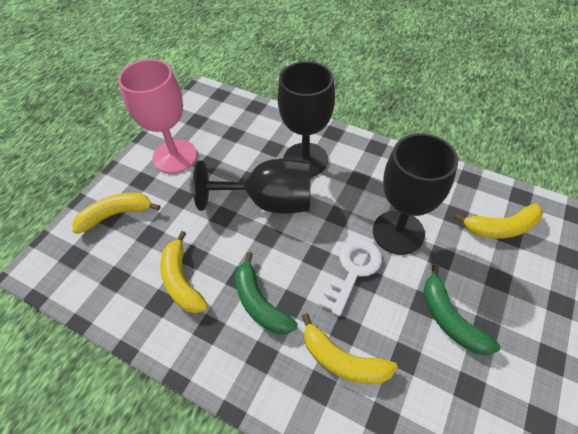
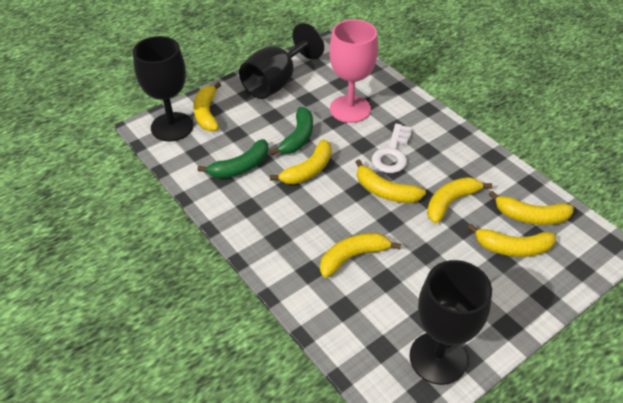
yellow banana: 4 -> 7

